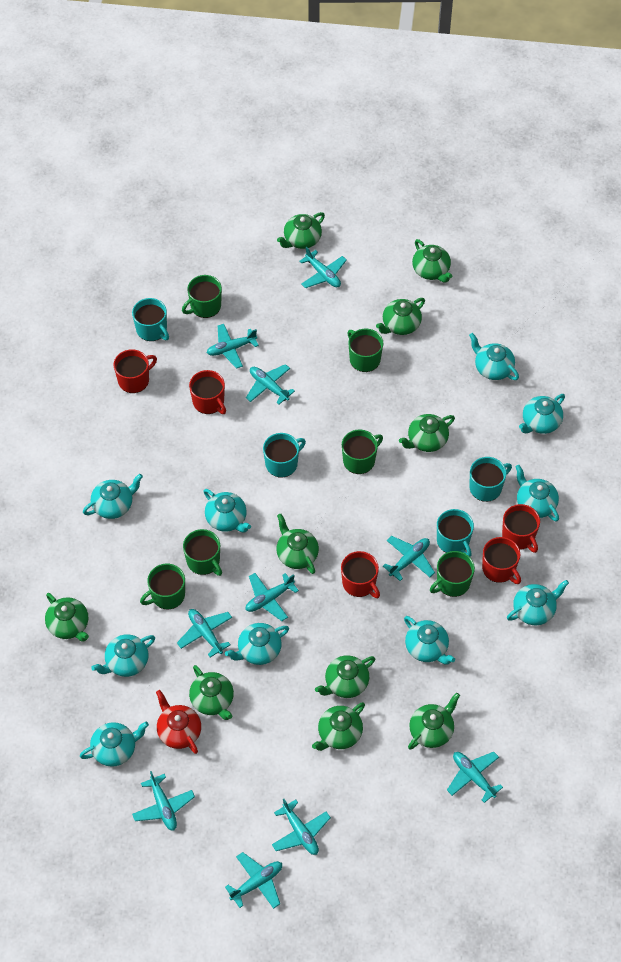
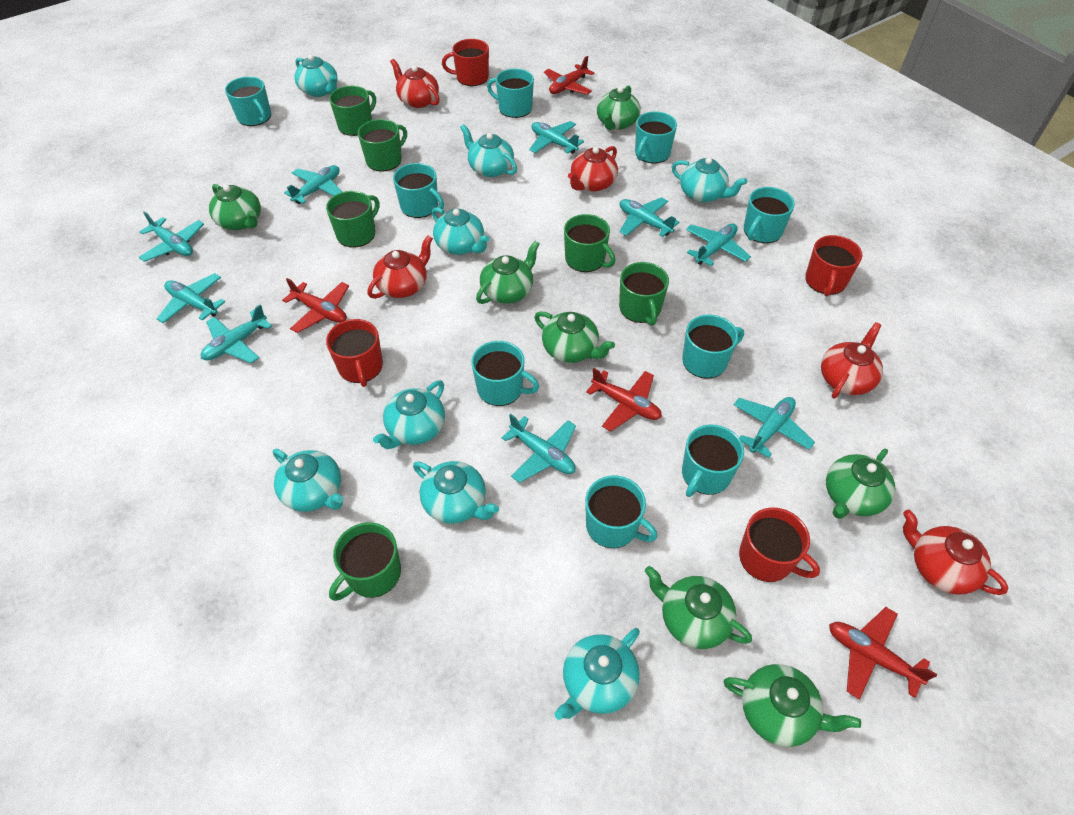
green teapot: 10 -> 7
red mug: 5 -> 4
red plane: 0 -> 4
red teapot: 1 -> 5
turquoise mug: 4 -> 9
turquoise plane: 10 -> 9
turquoise teapot: 10 -> 8

